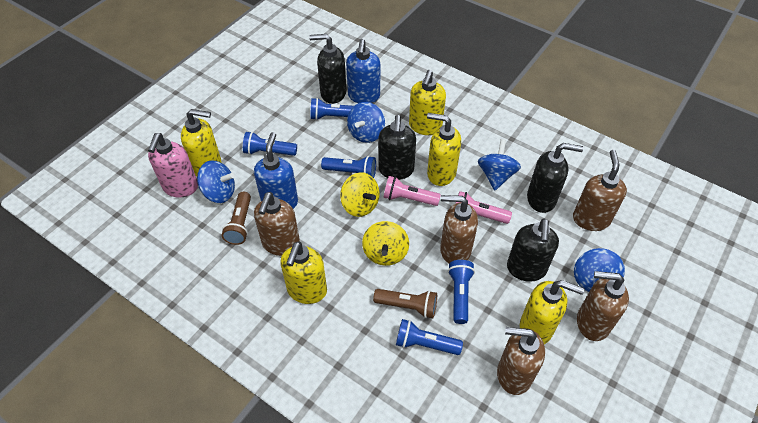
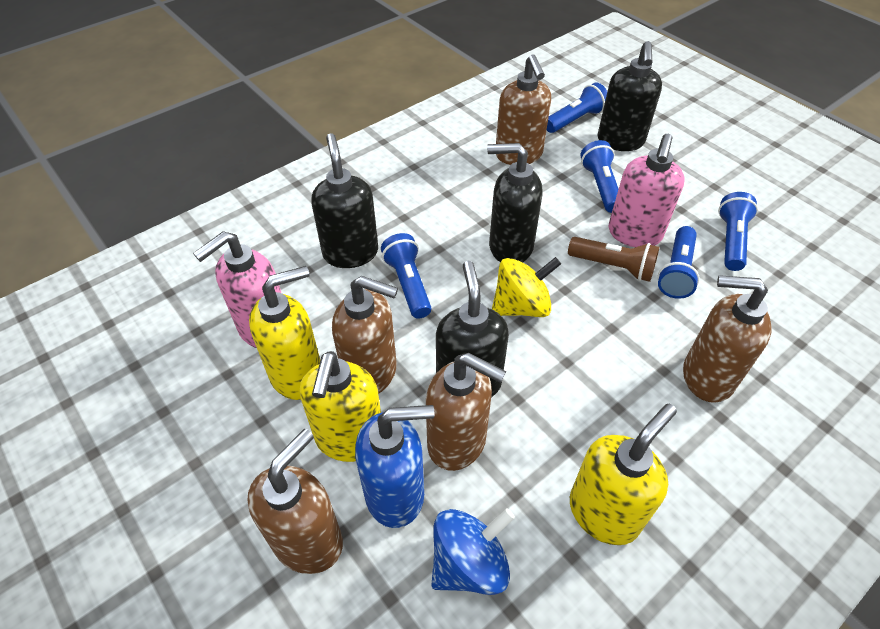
blue soap dispenser: 2 -> 1
blue spinning top: 4 -> 1
brown flashlight: 2 -> 1
pink flashlight: 2 -> 0
pink soap dispenser: 1 -> 2
yellow soap dispenser: 5 -> 3
yellow spinning top: 2 -> 1

